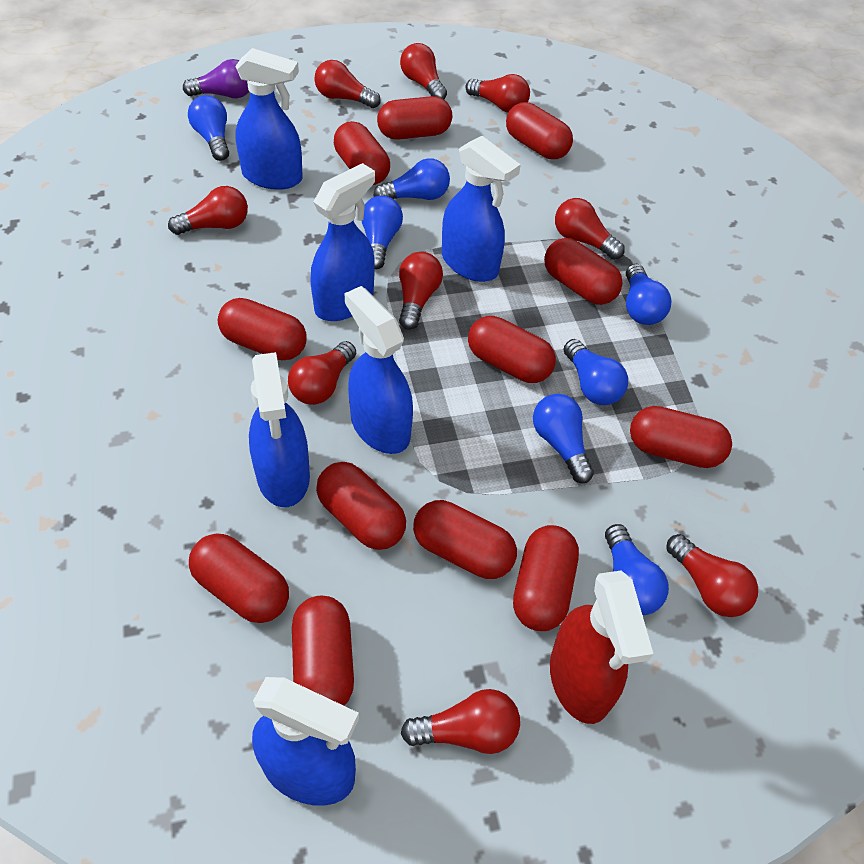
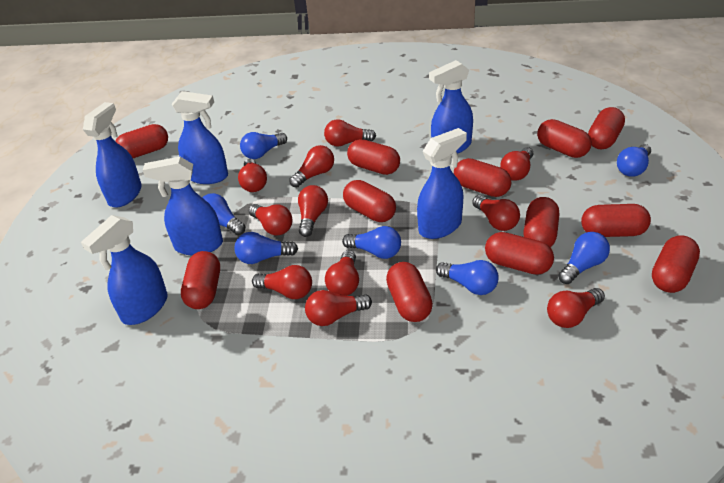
purple light bulb: 1 -> 0
red light bulb: 9 -> 11
red spray bottle: 1 -> 0

